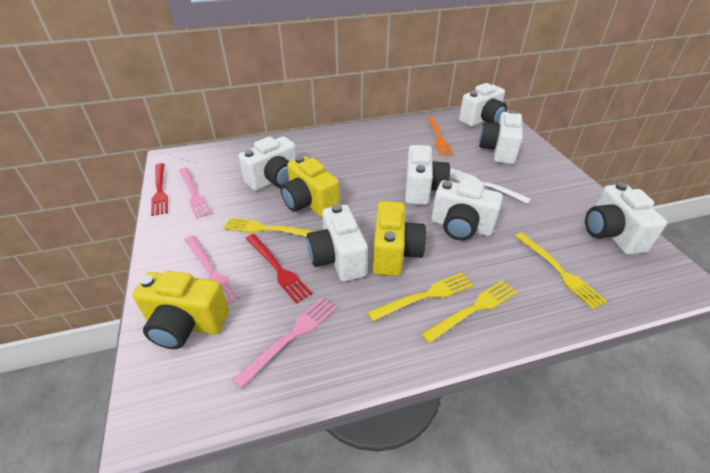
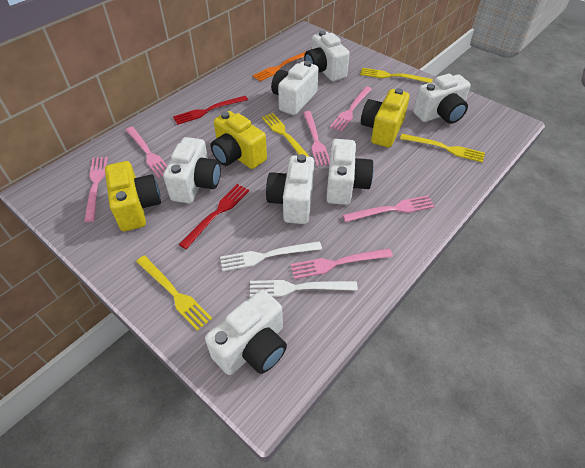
pink fork: 3 -> 6
white fork: 1 -> 2

